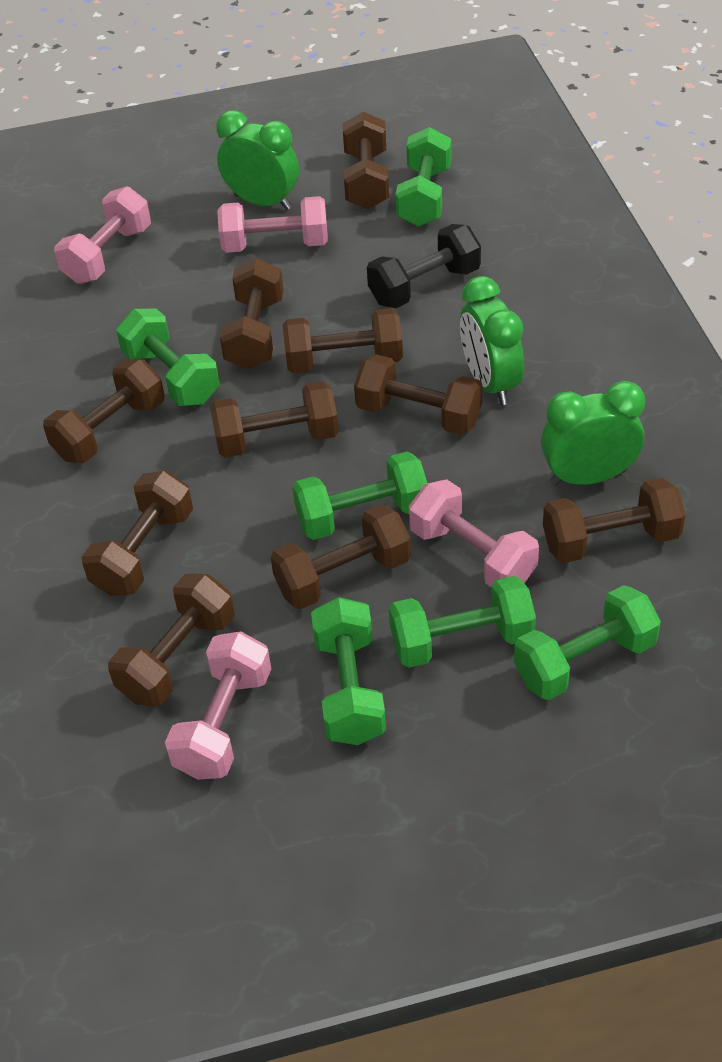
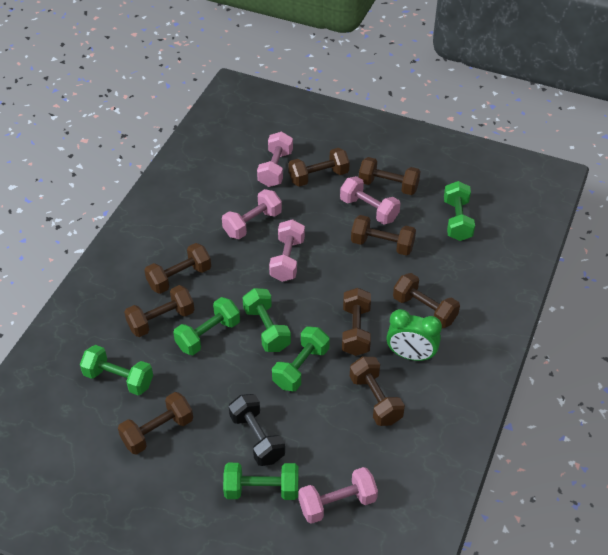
brown dumbbell: 10 -> 9
green clock: 3 -> 1
pink dumbbell: 4 -> 5

